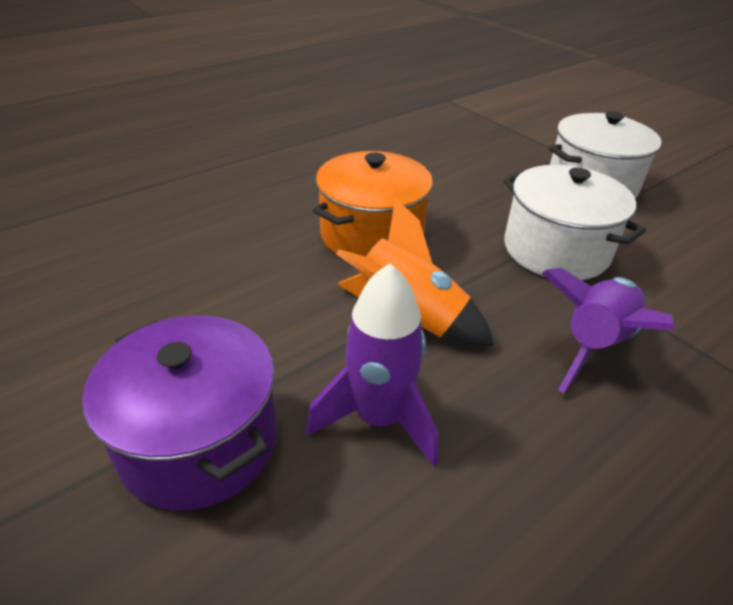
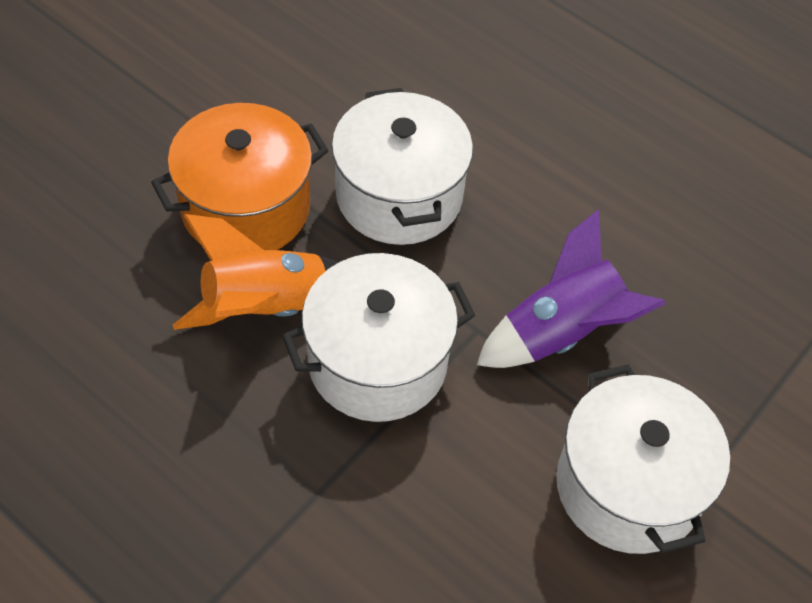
purple pot: 1 -> 0
purple rocket: 2 -> 1
white pot: 2 -> 3

